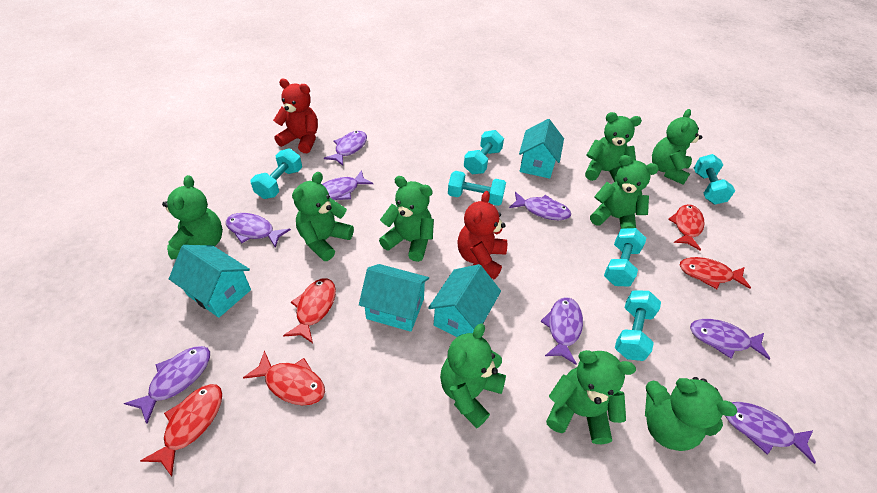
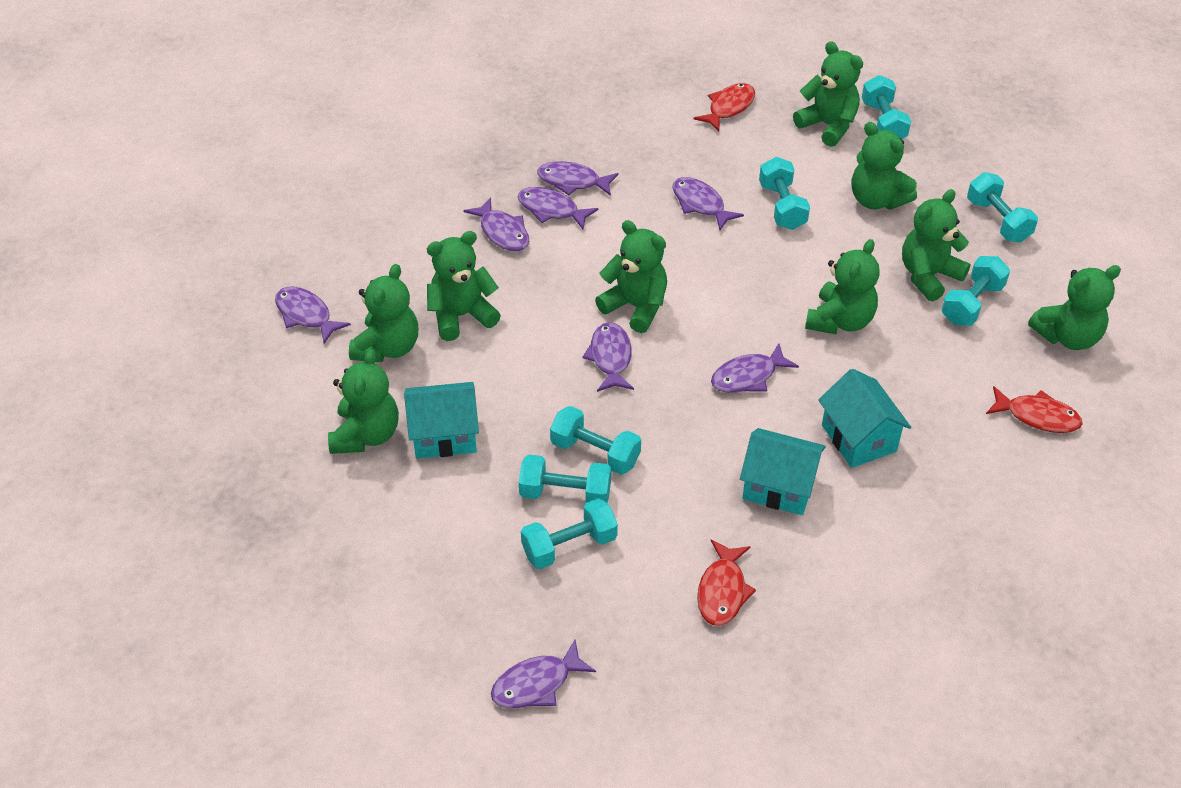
red fish: 5 -> 3
red teddy bear: 2 -> 0
turquoise dumbbell: 6 -> 7
turquoise house: 4 -> 3

